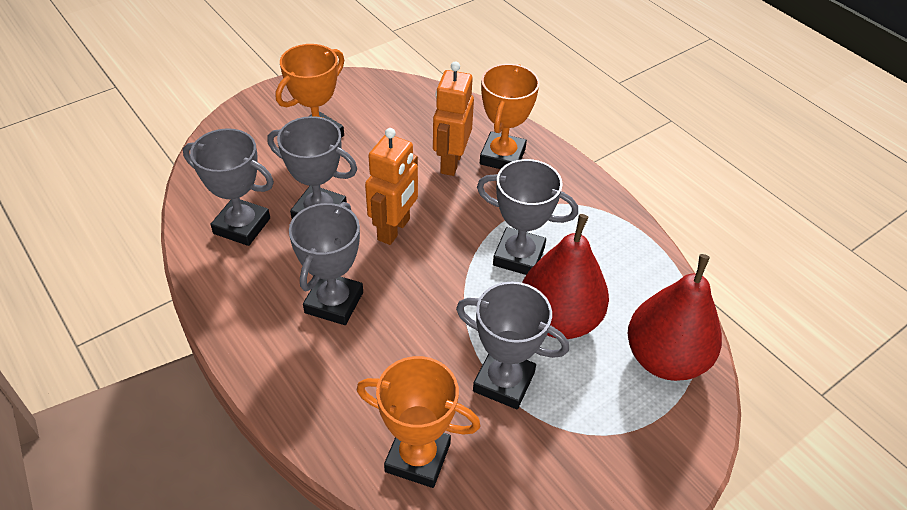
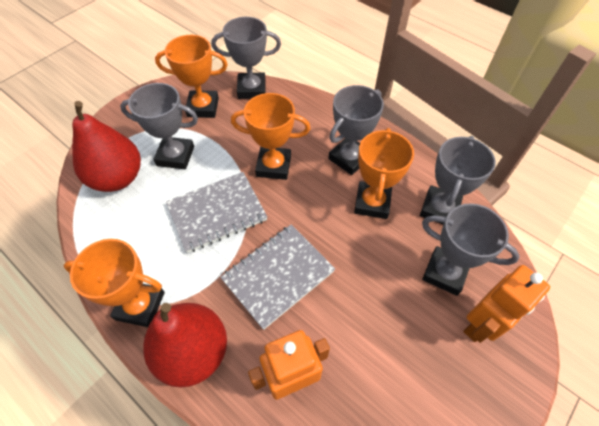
grey notebook: 0 -> 2
orange trophy: 3 -> 4

